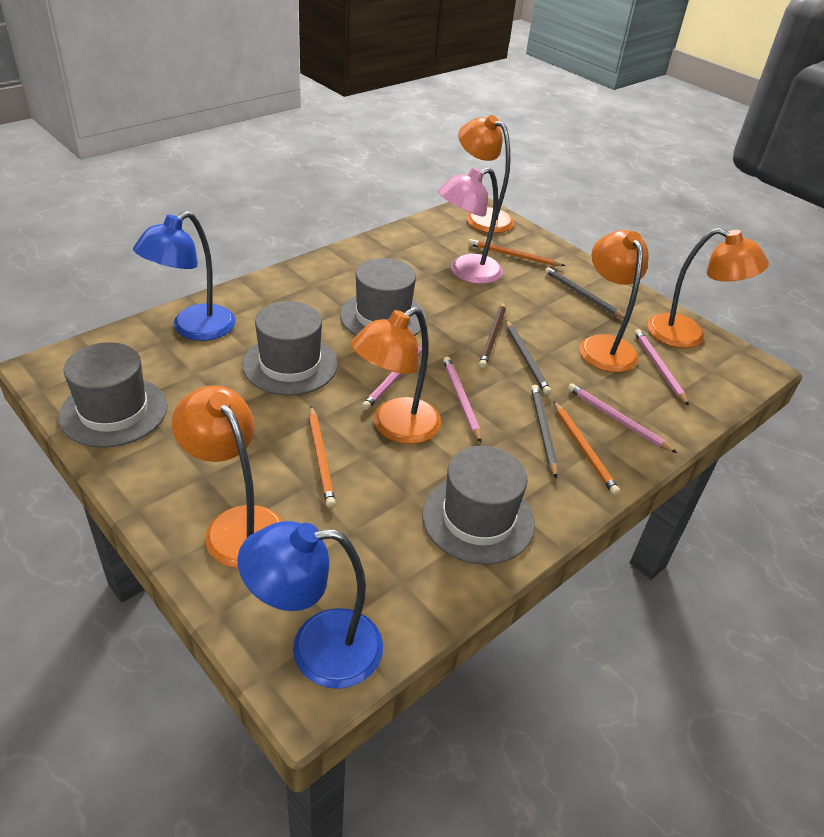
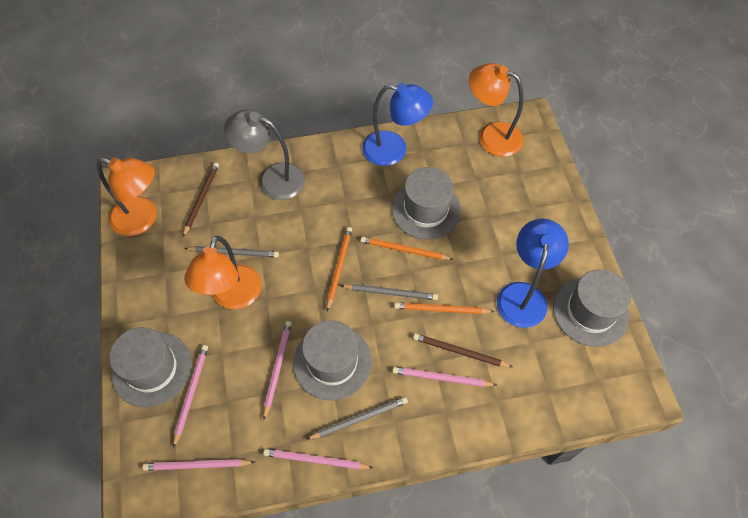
brown pencil: 1 -> 2
grey lamp: 0 -> 1
orange lamp: 5 -> 3
pink lamp: 1 -> 0
pink pencil: 4 -> 5

